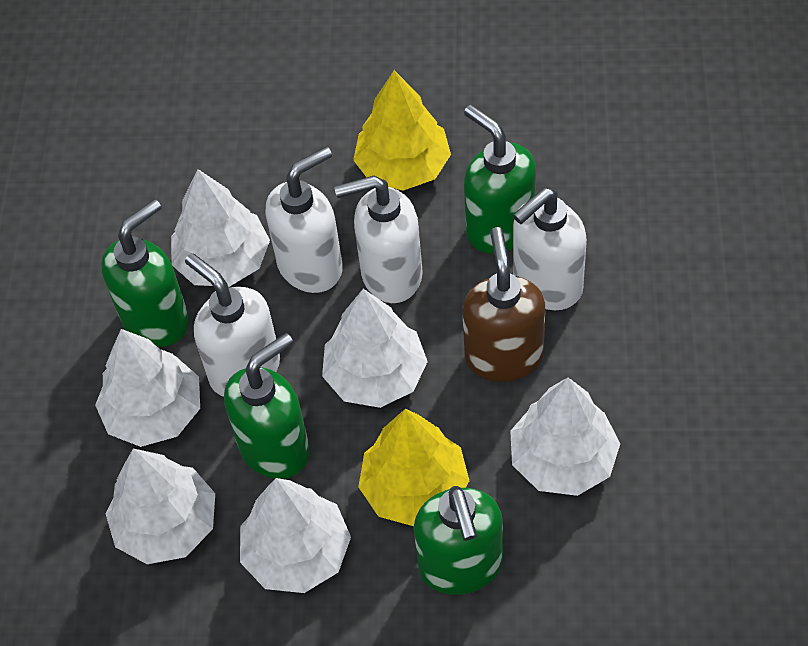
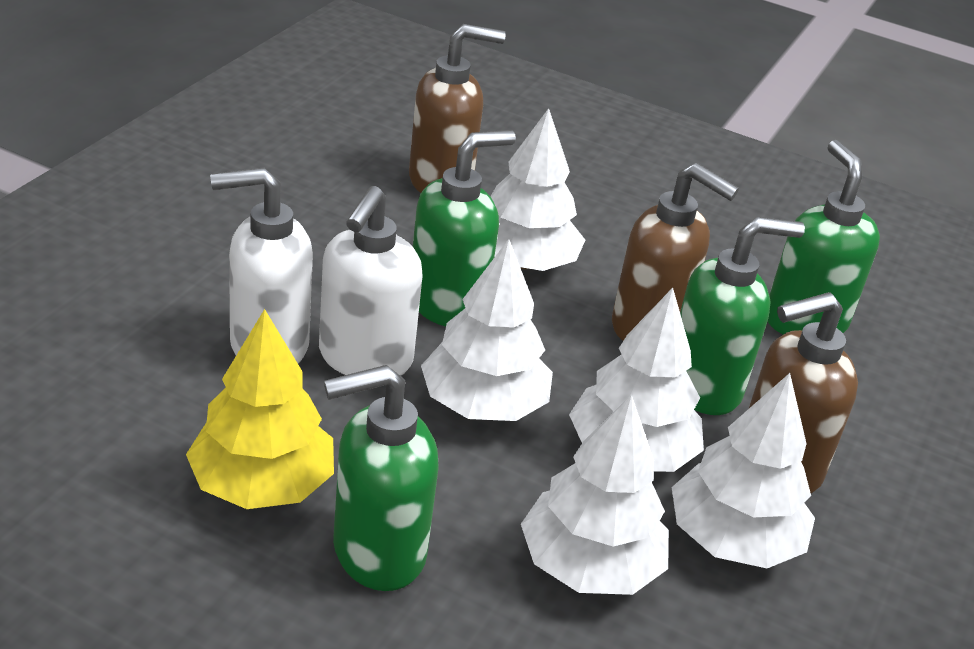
brown soap dispenser: 1 -> 3
white soap dispenser: 4 -> 2
white tree: 6 -> 5
yellow tree: 2 -> 1

